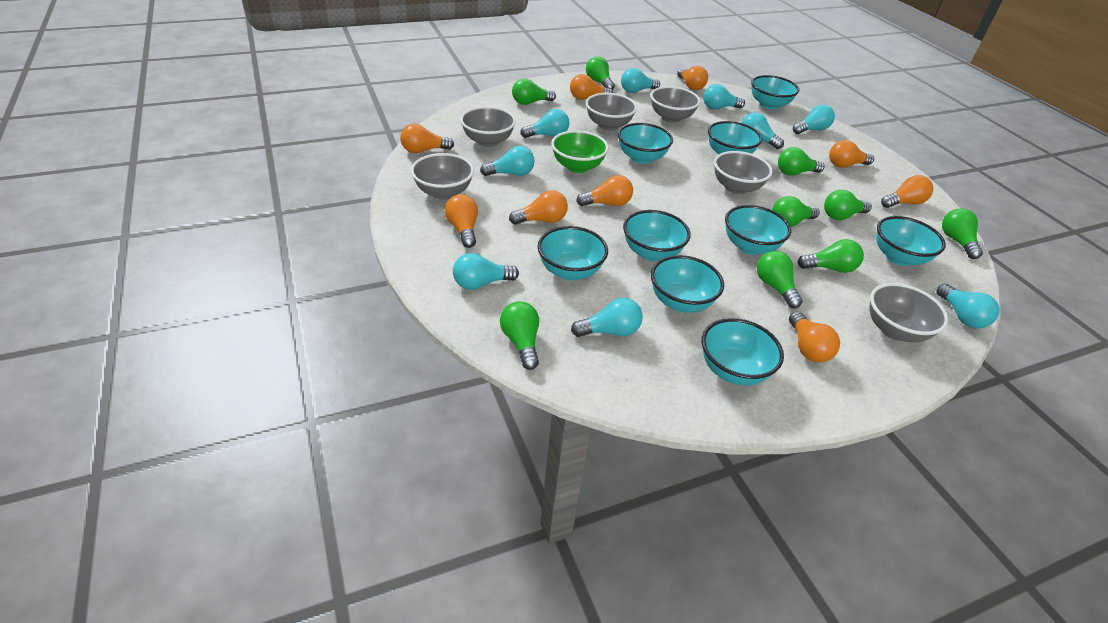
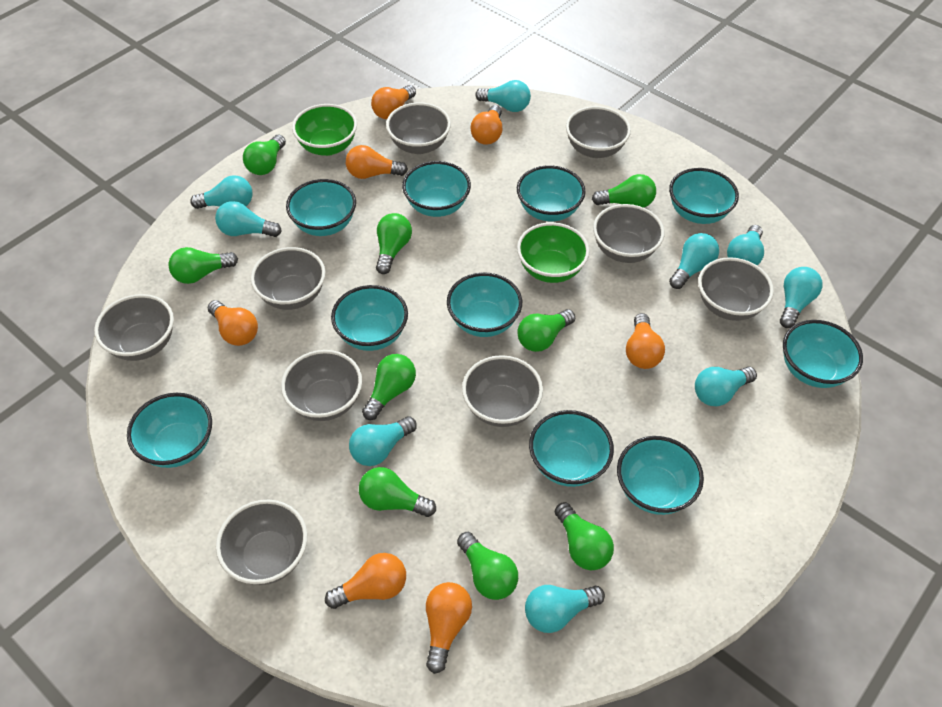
green bowl: 1 -> 2
grey bowl: 6 -> 9
orange light bulb: 9 -> 7
turquoise bowl: 9 -> 10

